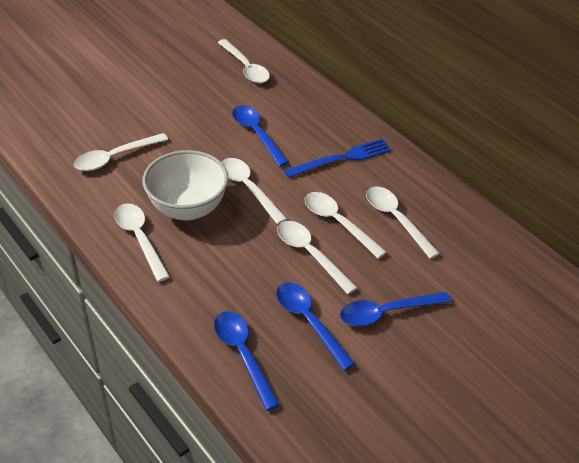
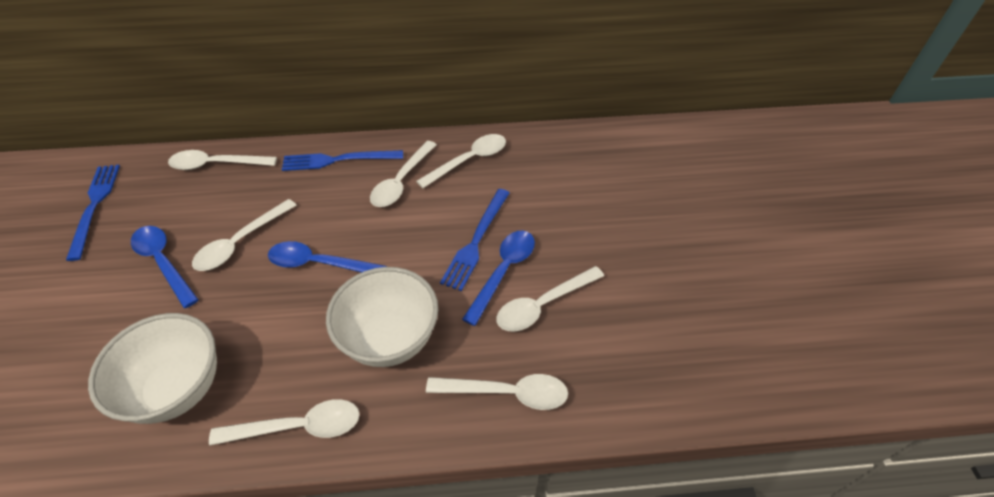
blue fork: 1 -> 3
blue spoon: 4 -> 3
white bowl: 1 -> 2

